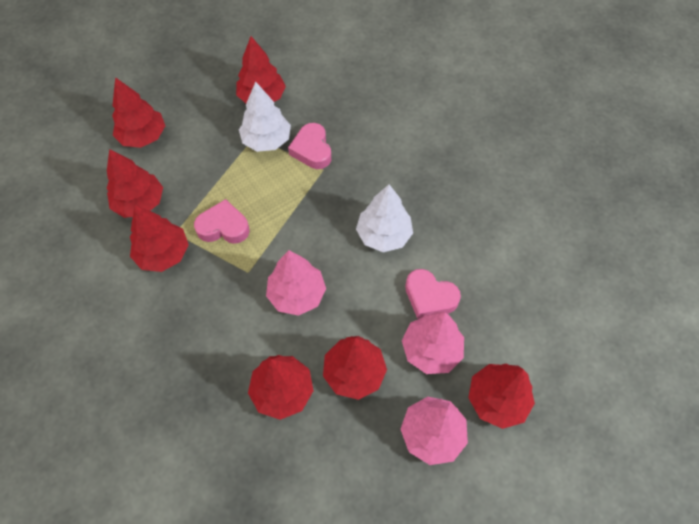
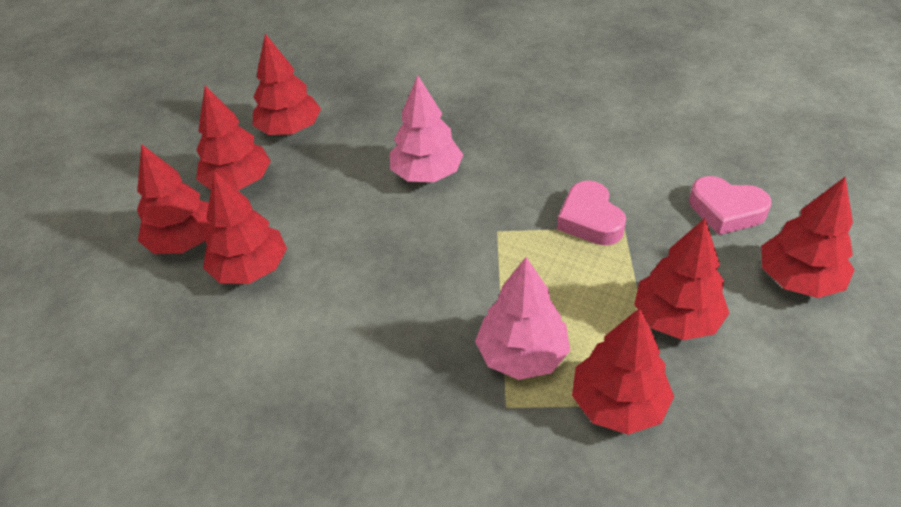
pink heart: 3 -> 2
pink tree: 3 -> 2
white tree: 2 -> 0

